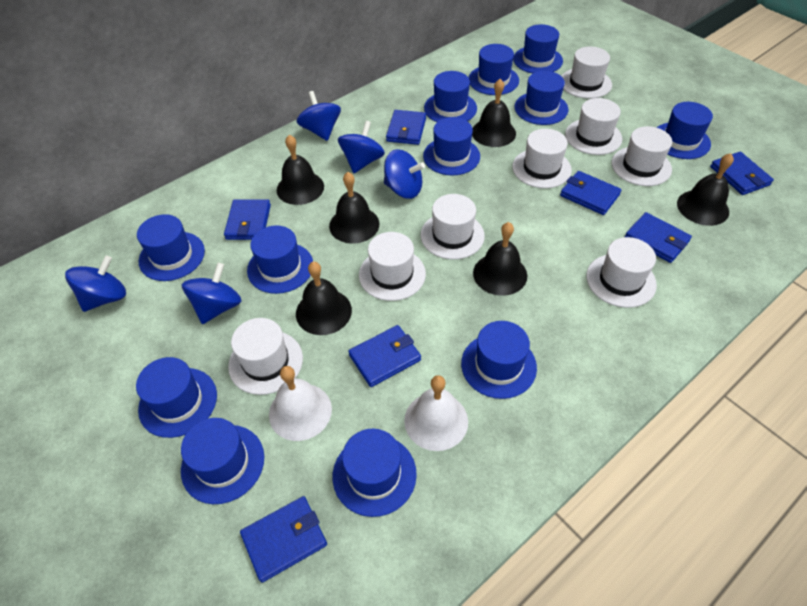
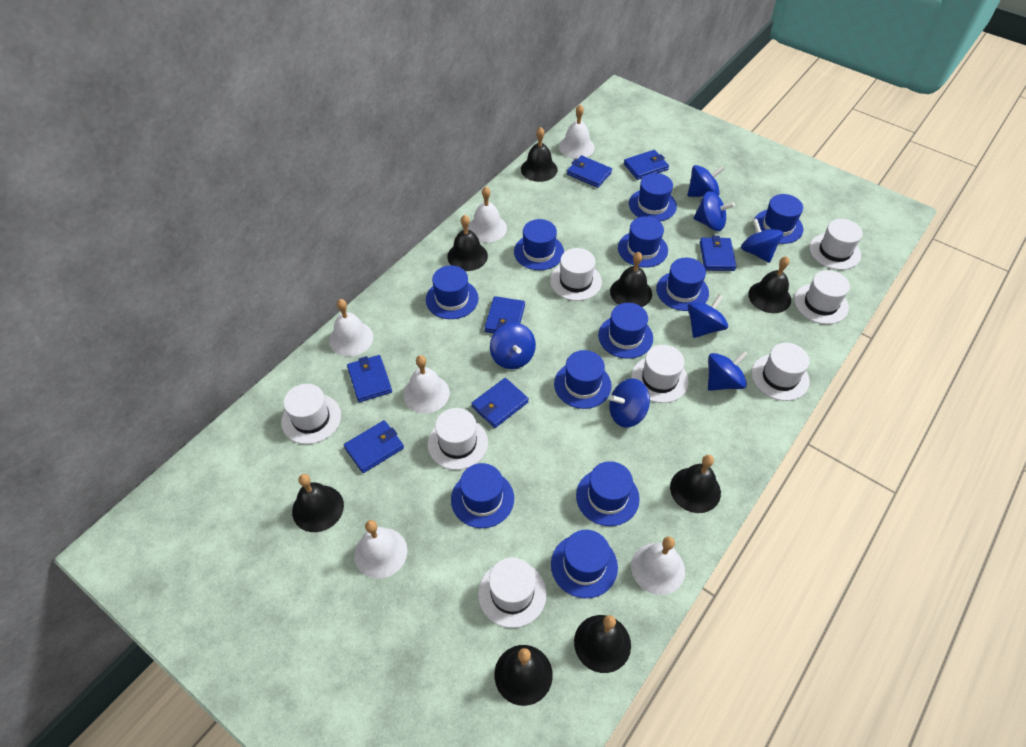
black bell: 6 -> 8
blue hat: 12 -> 11
blue spinning top: 5 -> 7
white bell: 2 -> 6

